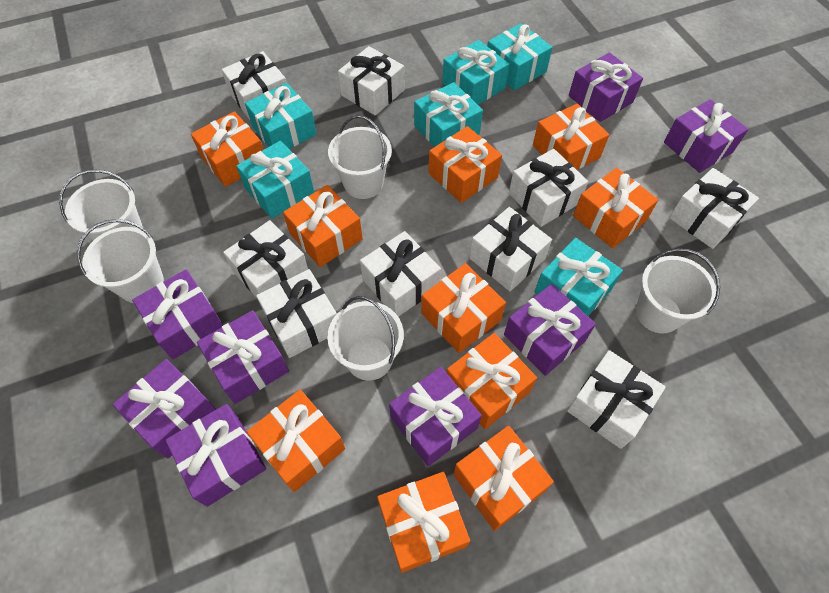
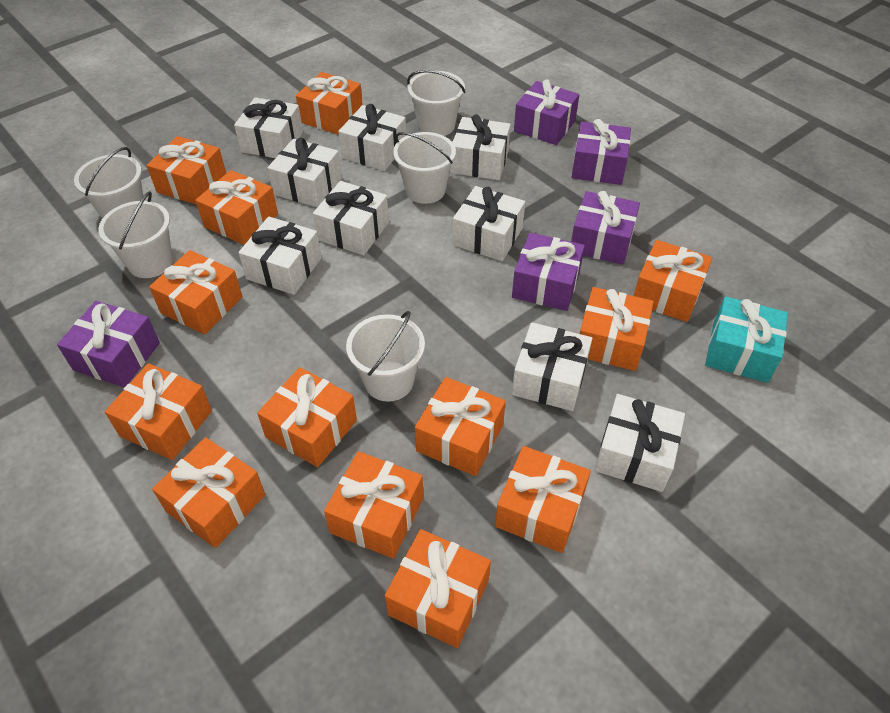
orange gift: 10 -> 13
purple gift: 8 -> 5
turquoise gift: 6 -> 1

